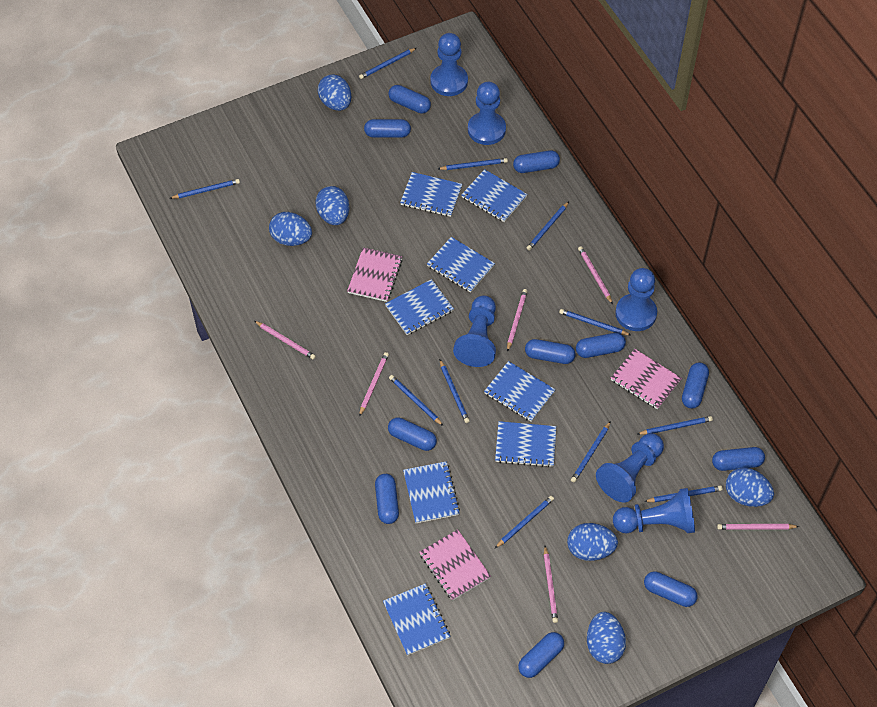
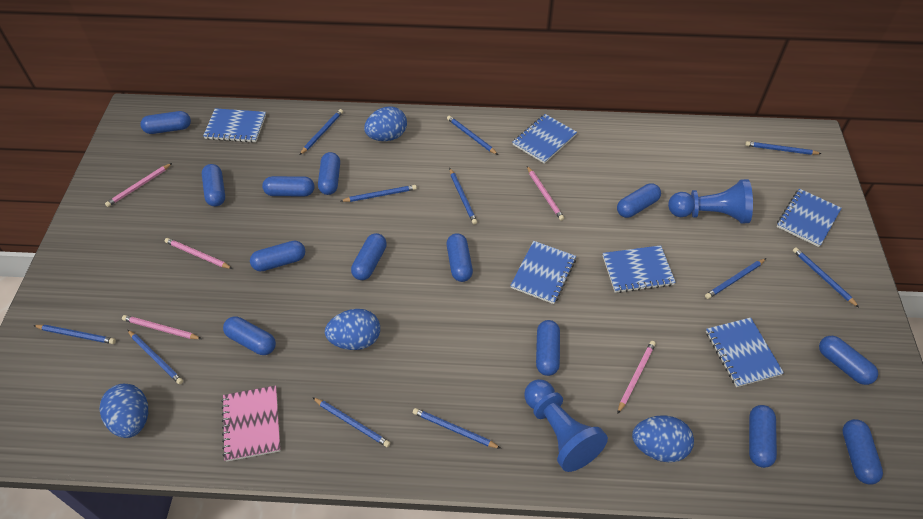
blue capsule: 11 -> 13
blue egg: 6 -> 4
blue notebook: 8 -> 6
blue pawn: 6 -> 2
pink notebook: 3 -> 1
pink pencil: 6 -> 5

